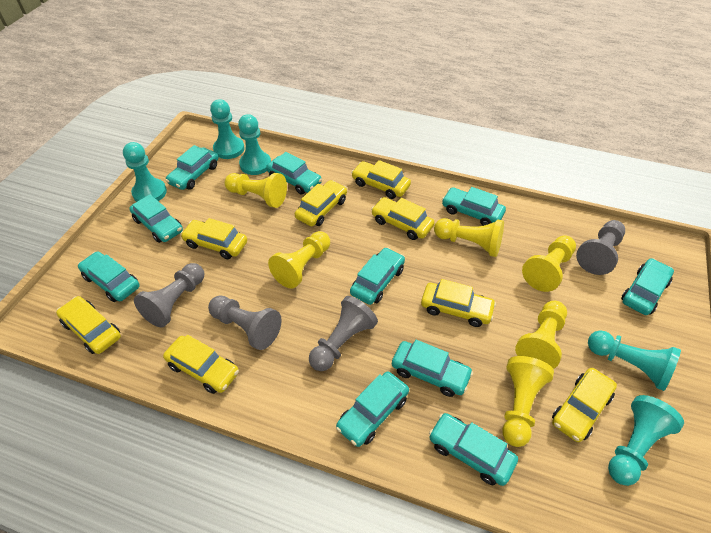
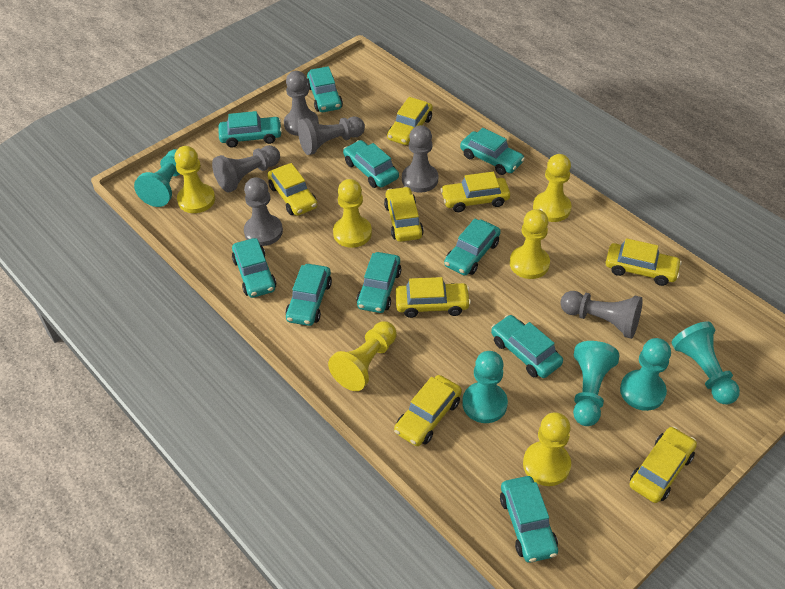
grey pawn: 4 -> 6

